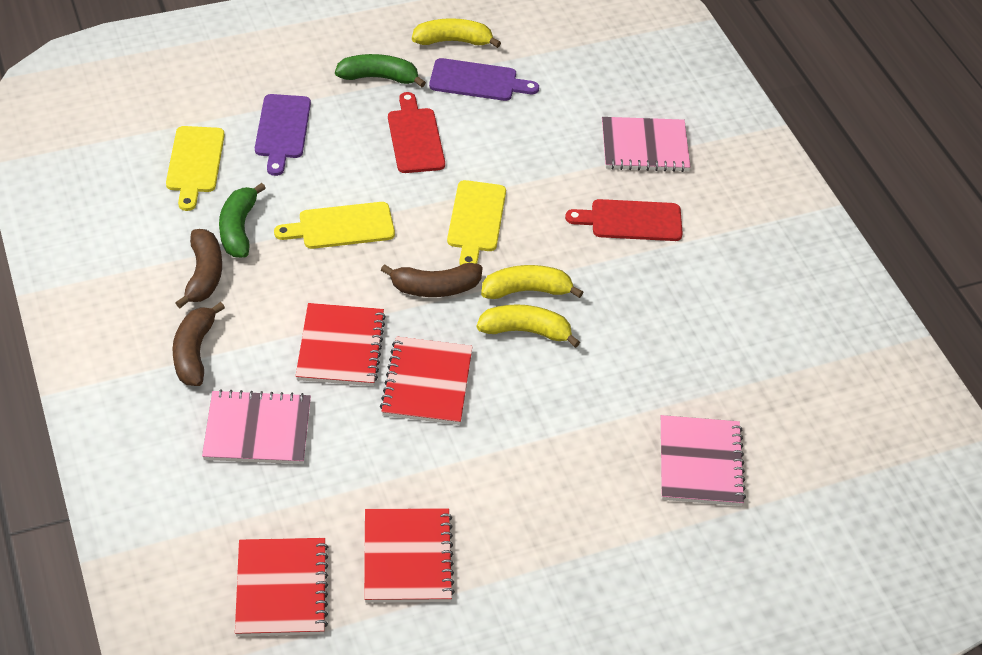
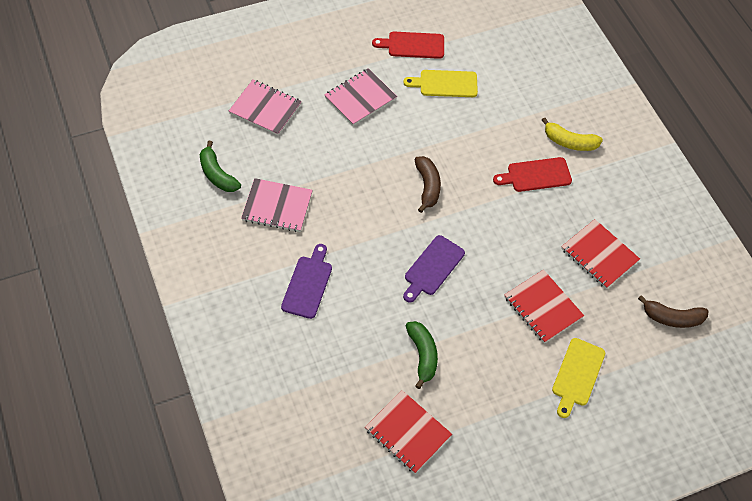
brown banana: 3 -> 2
red notebook: 4 -> 3
yellow banana: 3 -> 1
yellow cutting board: 3 -> 2

